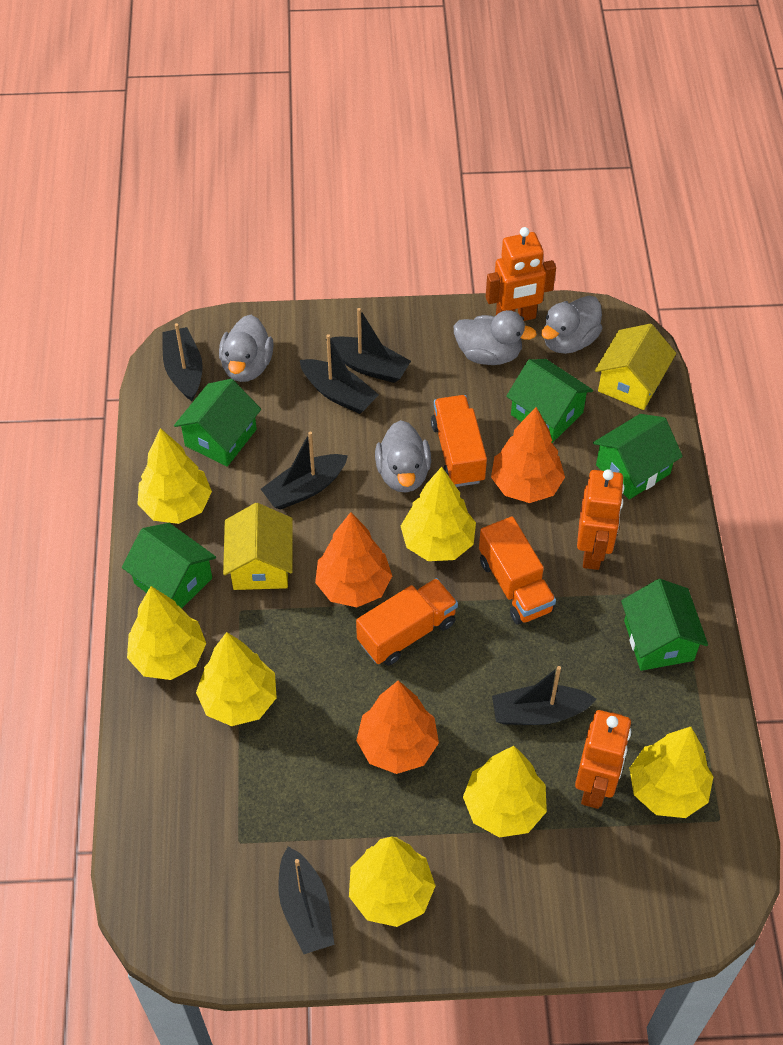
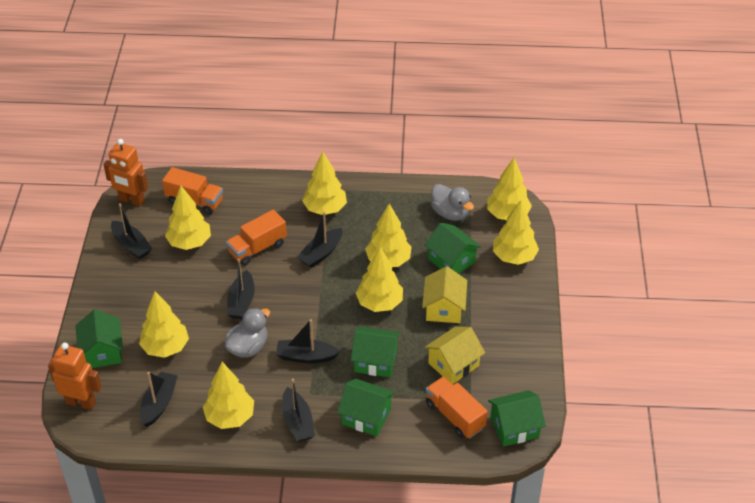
grey duck: 4 -> 2
orange robot: 3 -> 2
orange tree: 3 -> 0
yellow tree: 7 -> 8

